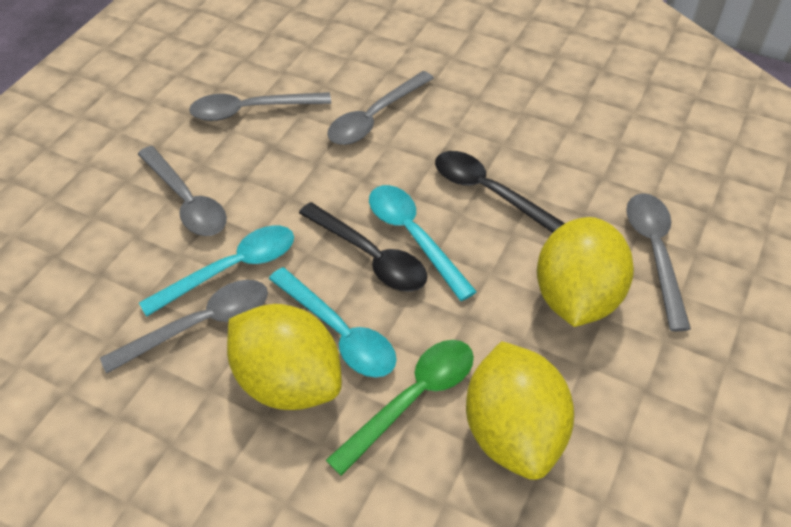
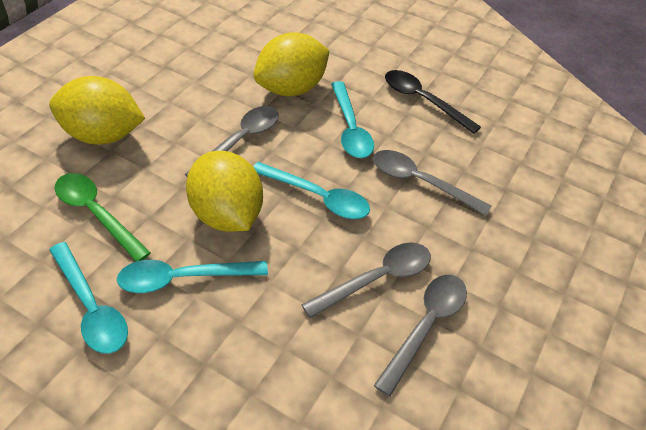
black spoon: 2 -> 1
grey spoon: 5 -> 4
turquoise spoon: 3 -> 4

